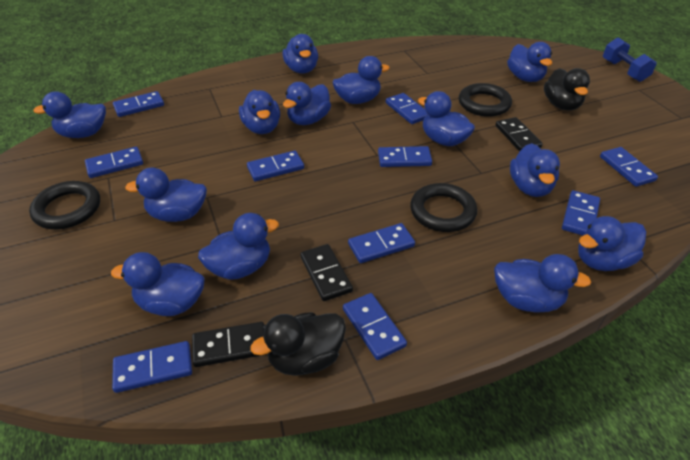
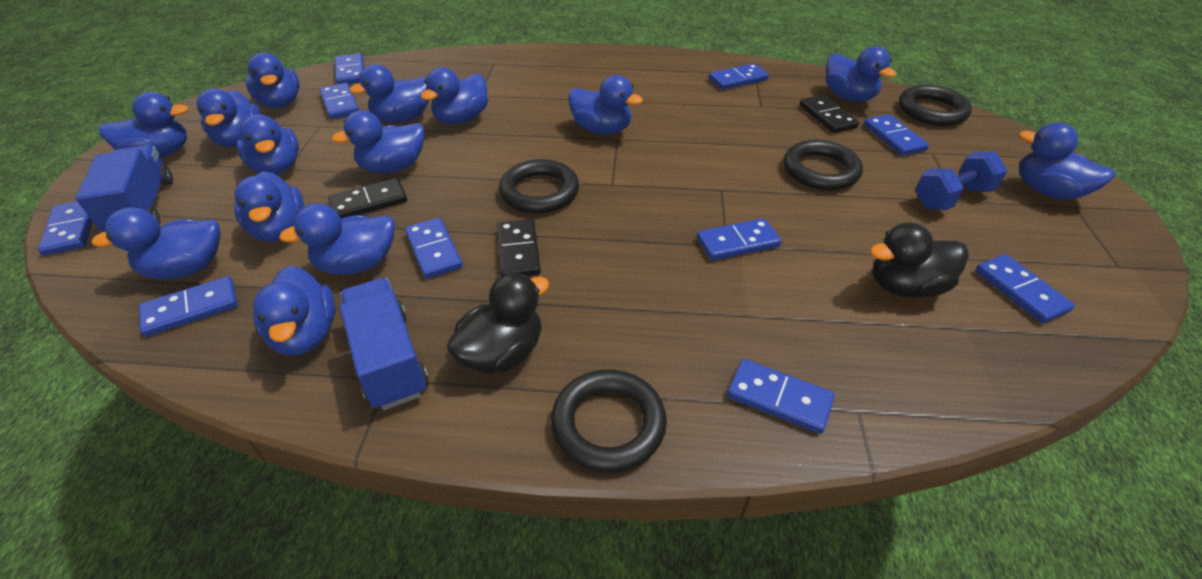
black ring: 3 -> 4
blue duck: 13 -> 14
blue truck: 0 -> 2

